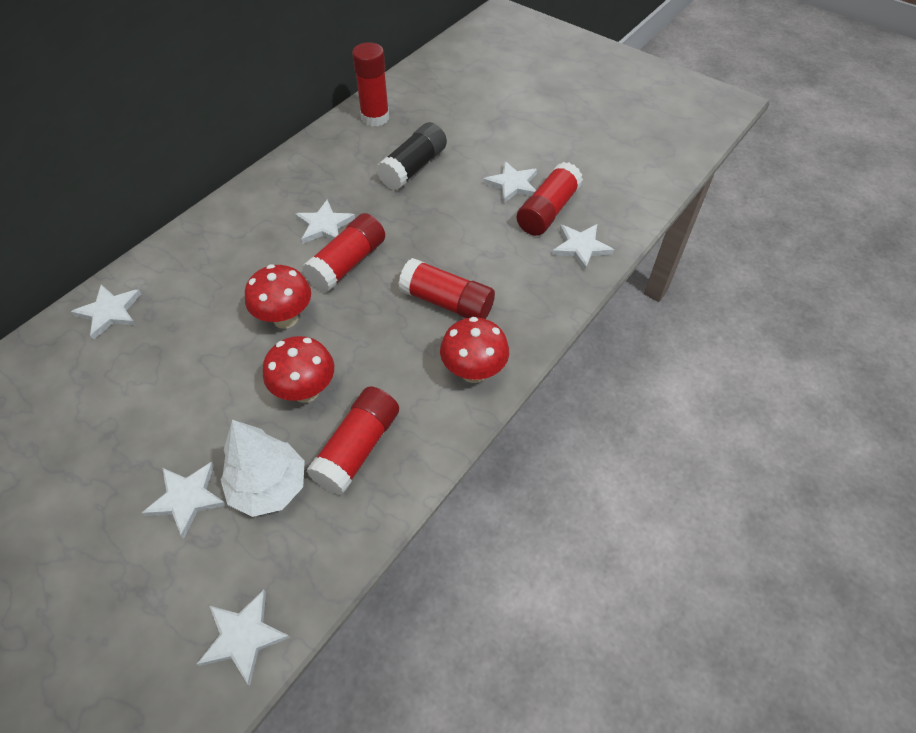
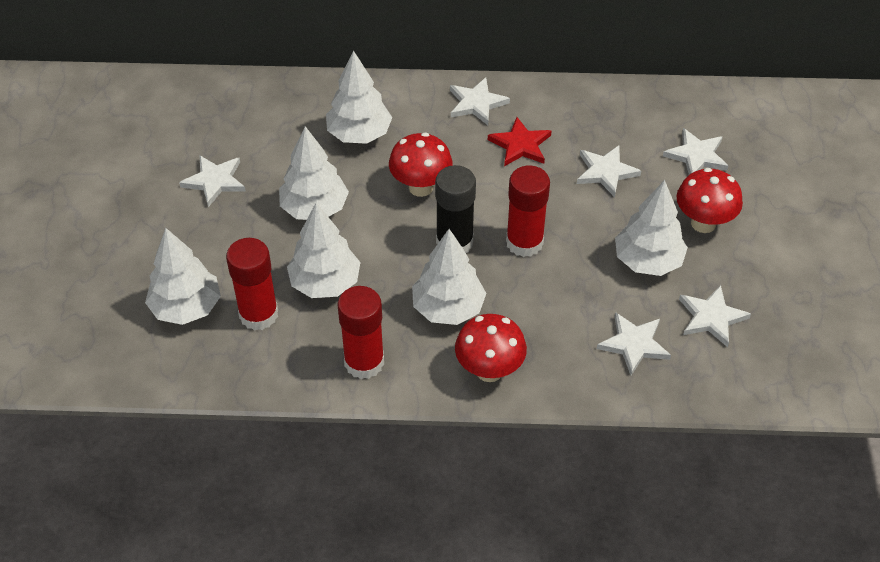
red glue stick: 5 -> 3
red star: 0 -> 1
white tree: 1 -> 6

